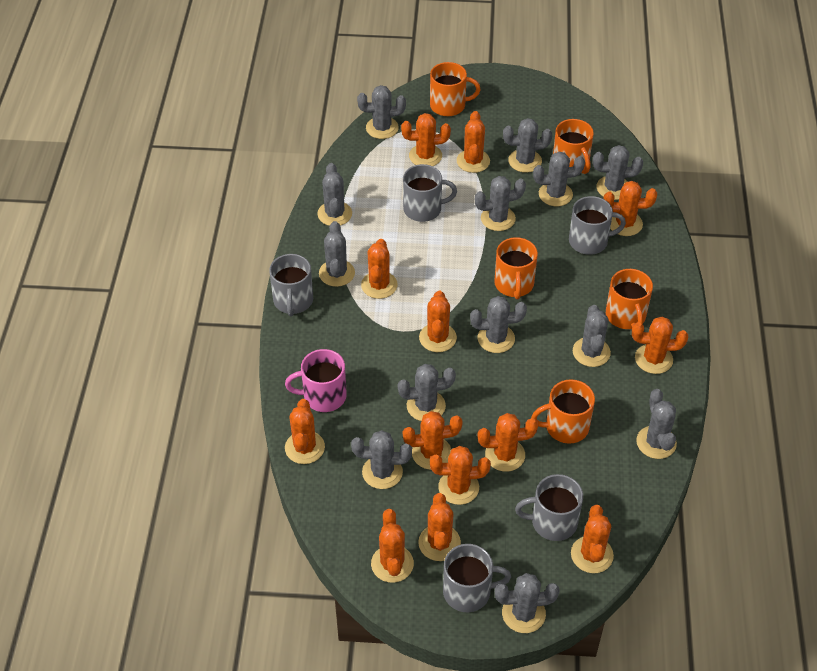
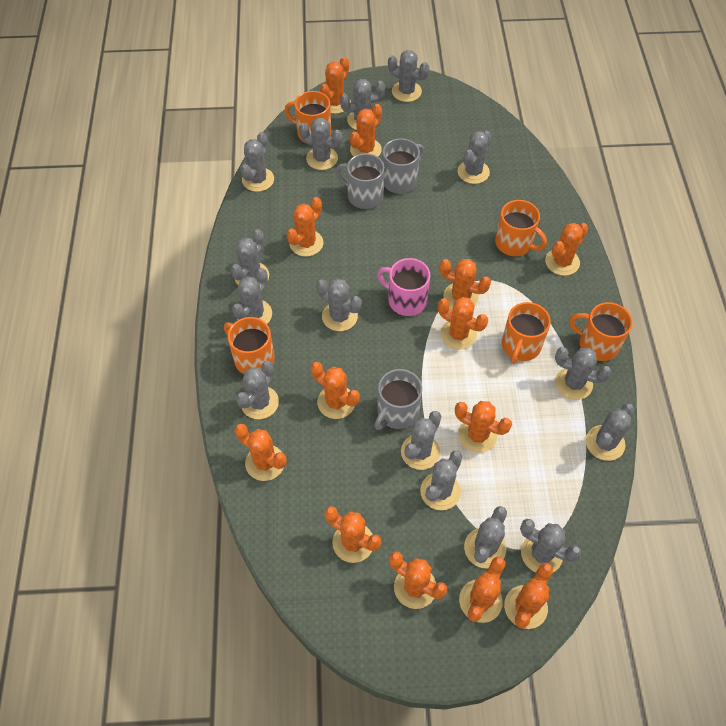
grey cactus: 13 -> 15
grey mug: 5 -> 3

